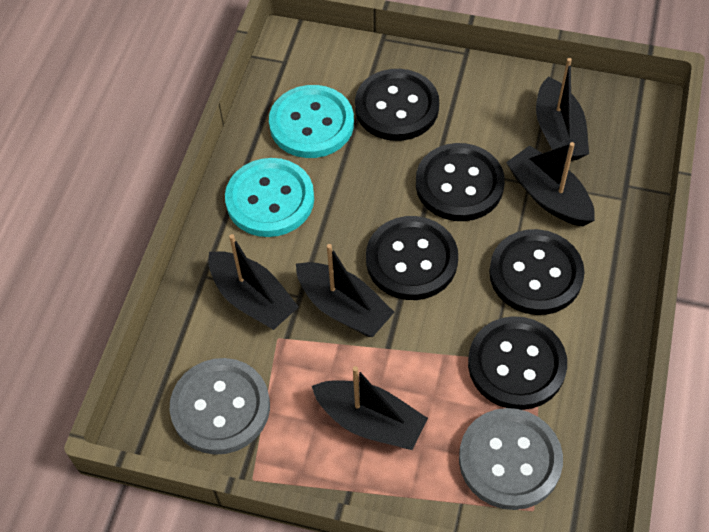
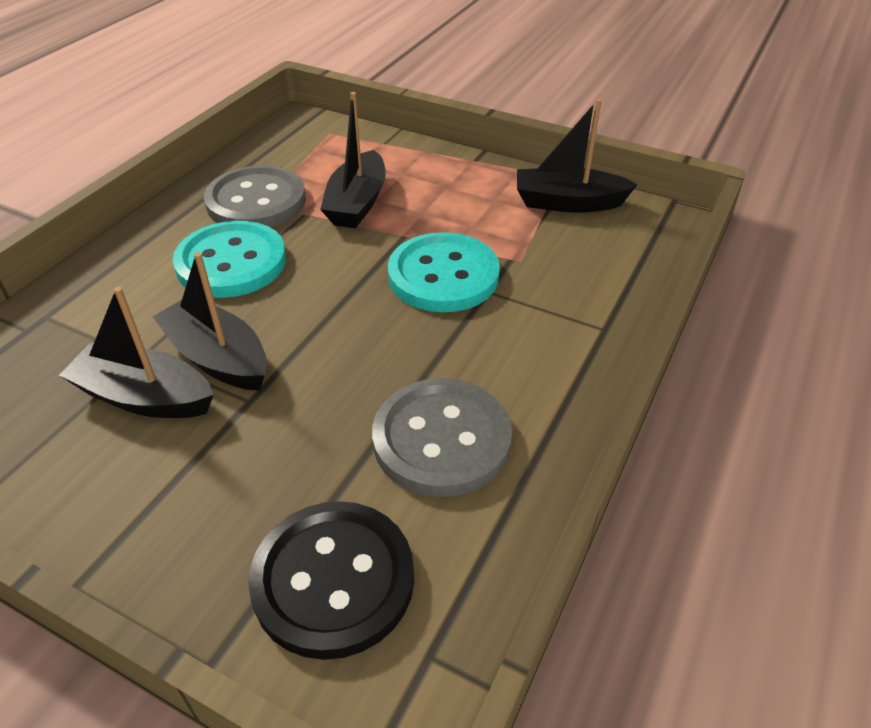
black boat: 5 -> 4
black button: 5 -> 1

